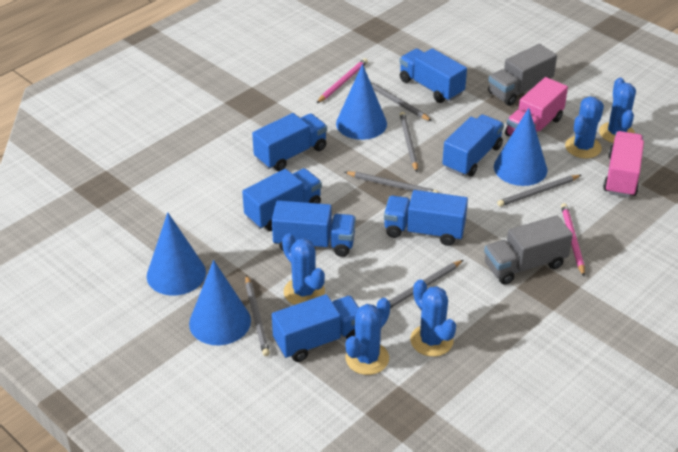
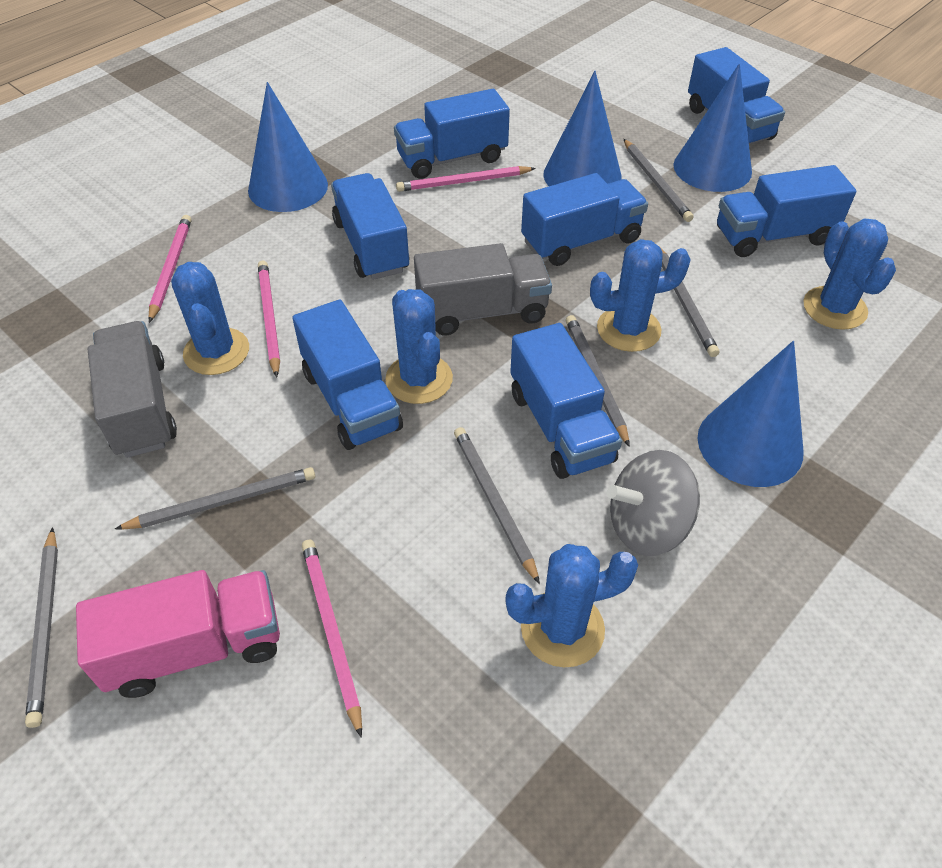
grey spinning top: 0 -> 1
pink pencil: 2 -> 4
pink truck: 2 -> 1

